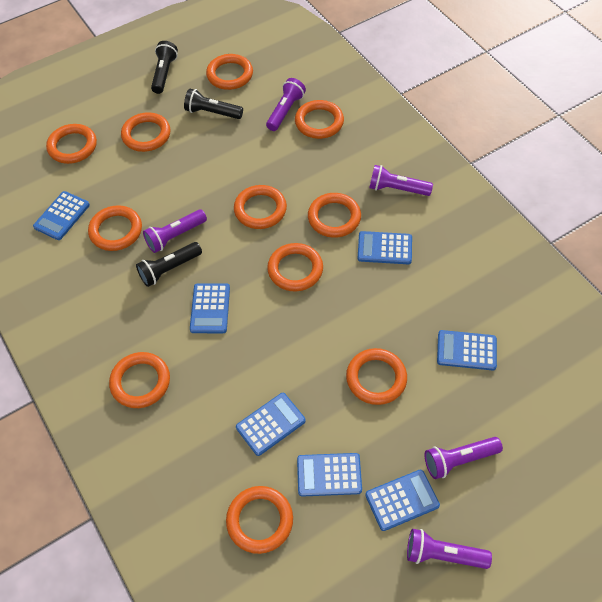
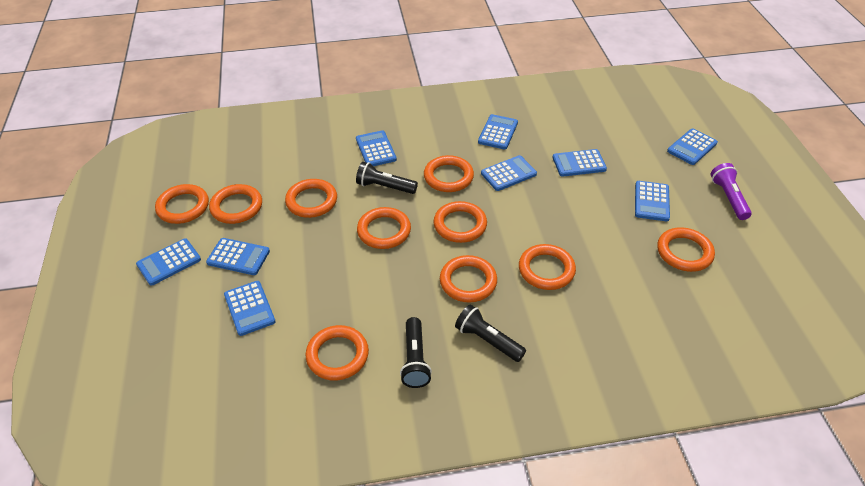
blue calculator: 7 -> 9
orange ring: 11 -> 10
purple flashlight: 5 -> 1

